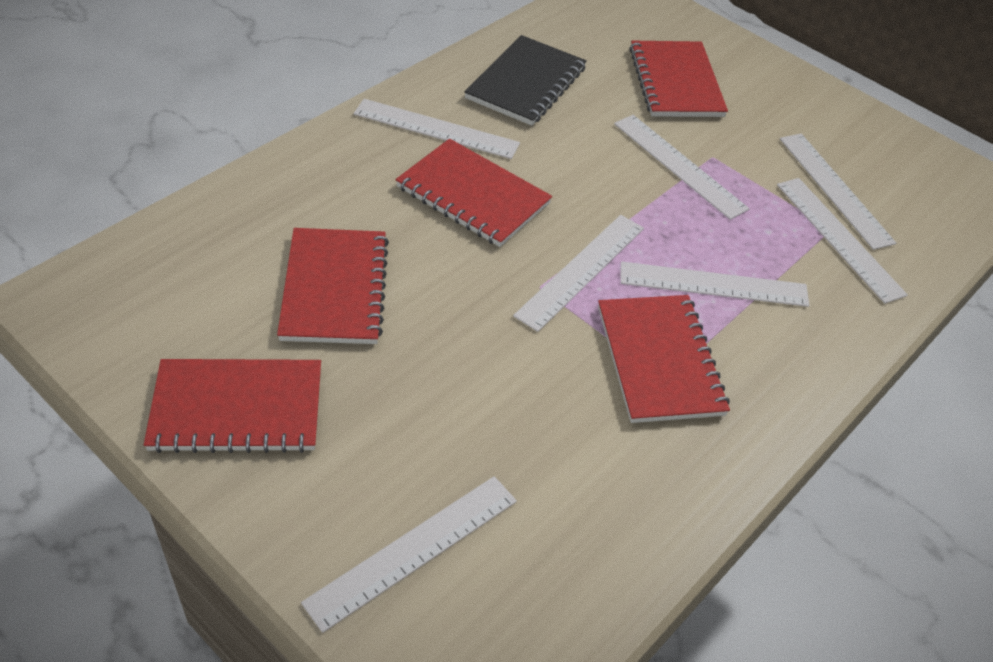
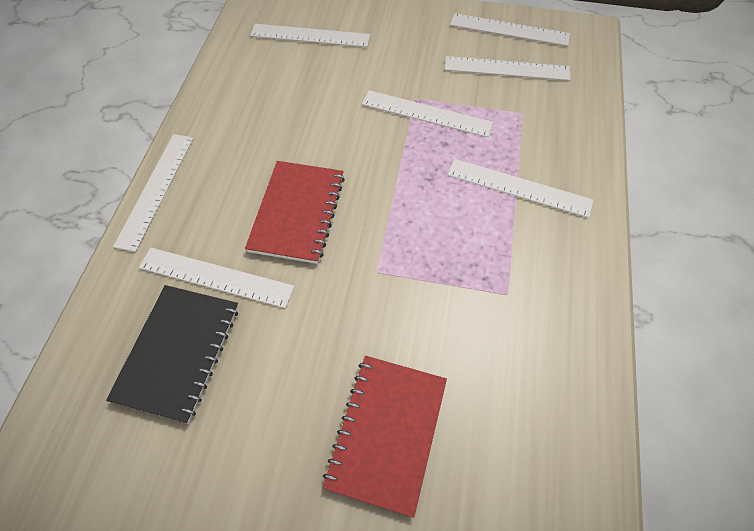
red notebook: 5 -> 2

